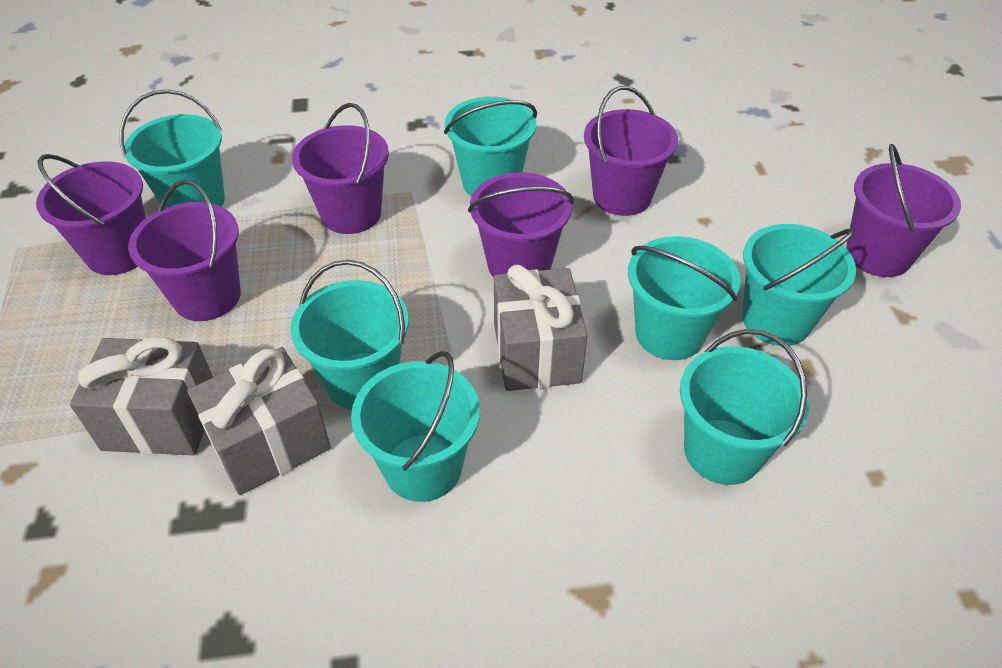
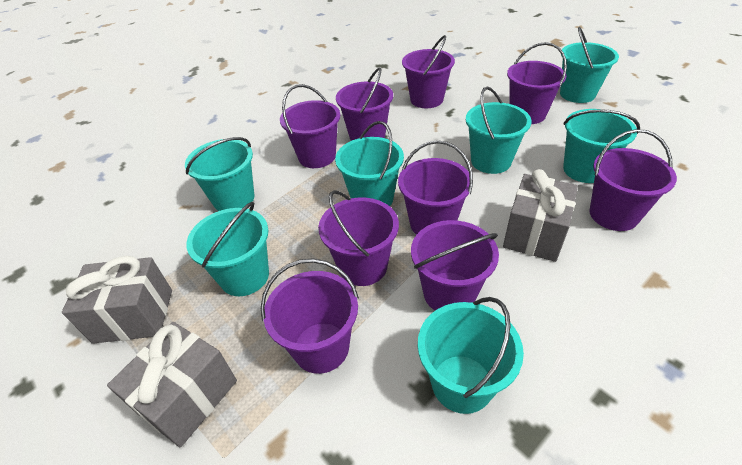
purple bucket: 6 -> 9

